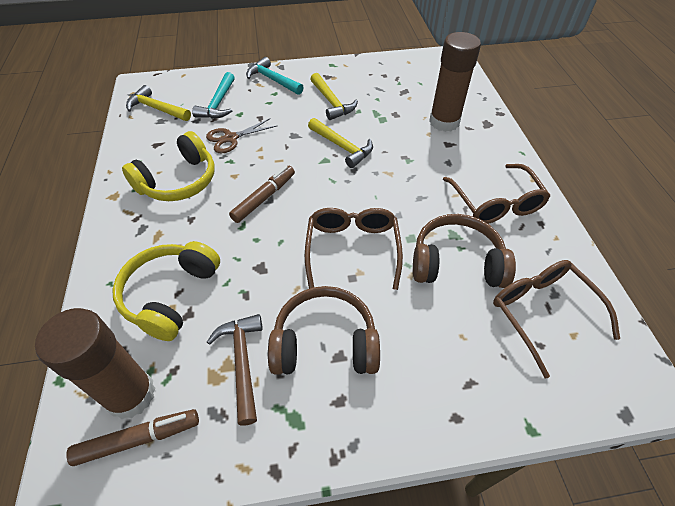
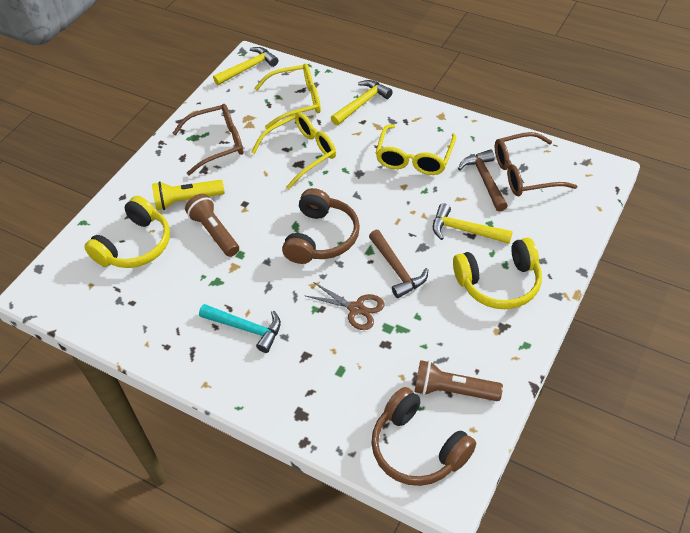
brown flashlight: 0 -> 2
brown glasses: 3 -> 2
brown glue stick: 2 -> 0
brown hammer: 1 -> 2
brown marker: 2 -> 0
turquoise hammer: 2 -> 1
yellow flashlight: 0 -> 1
yellow glasses: 0 -> 3

